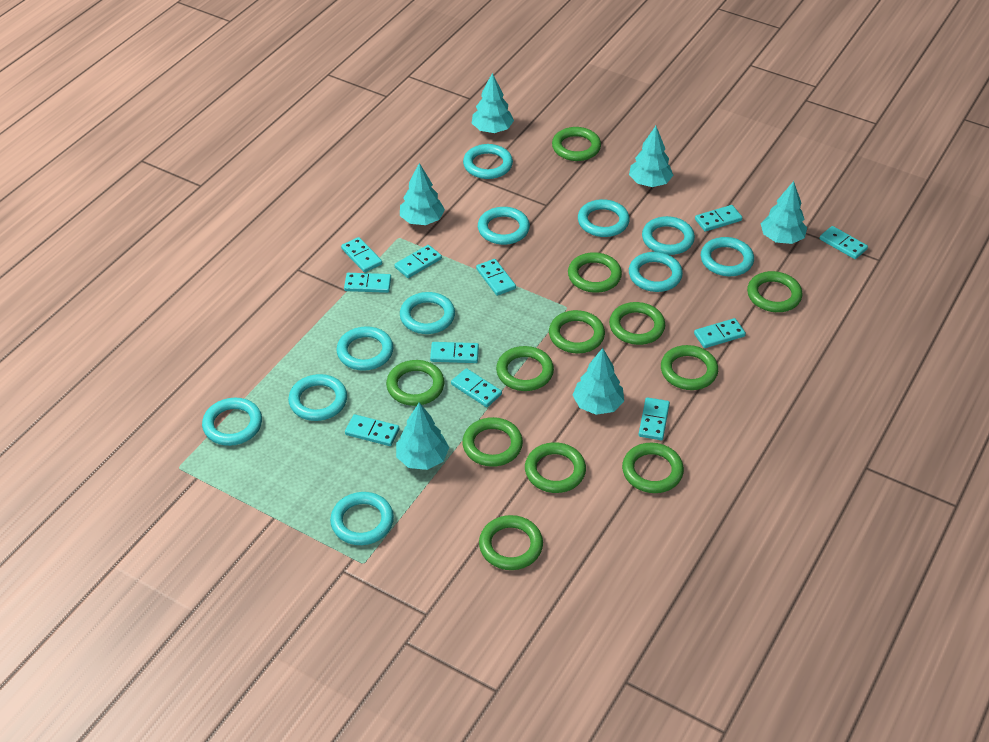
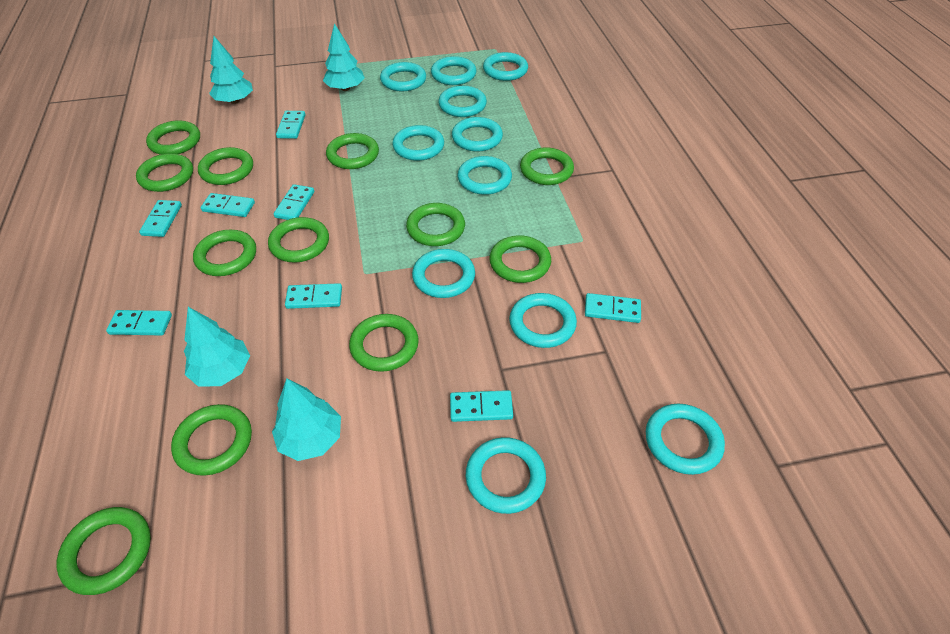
turquoise domino: 11 -> 8
turquoise tree: 6 -> 4

